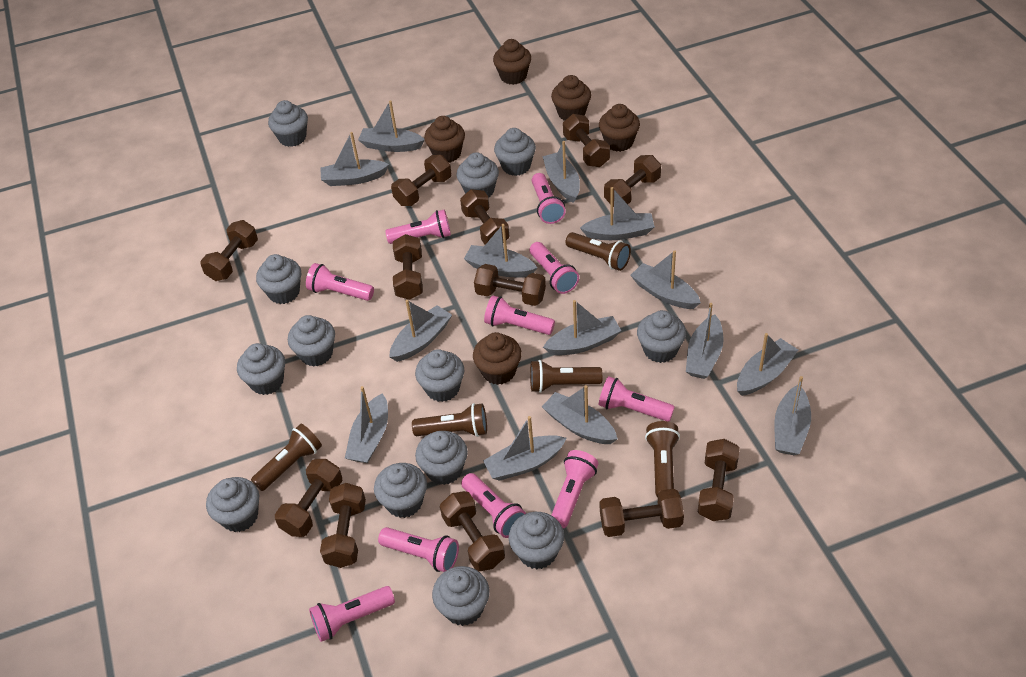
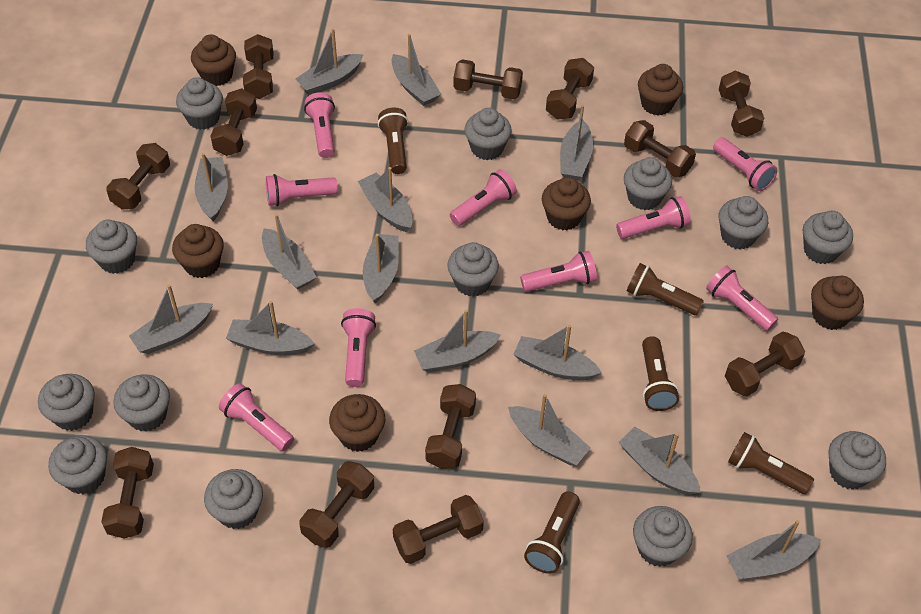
brown cupcake: 5 -> 6
pink flashlight: 10 -> 9

